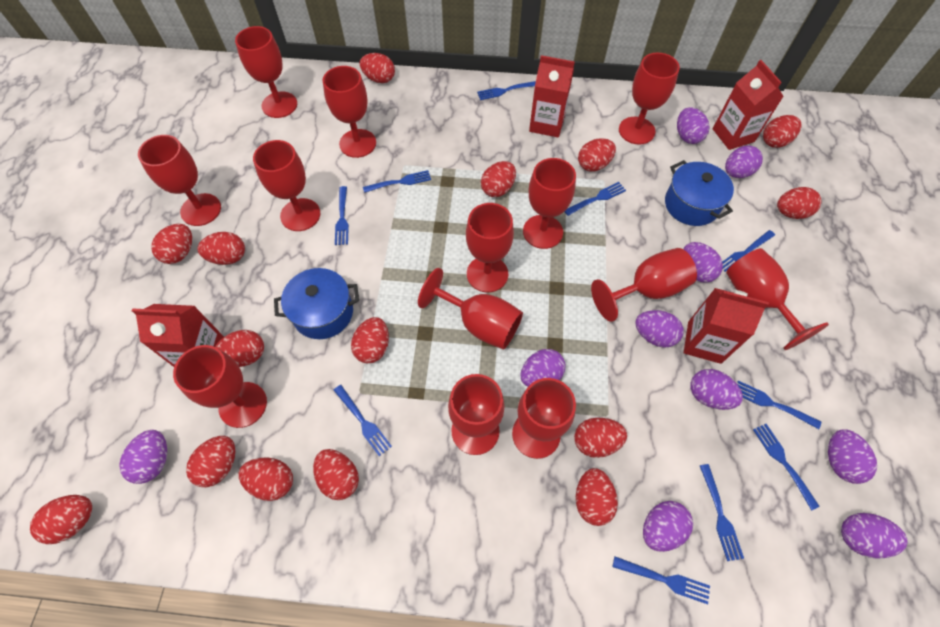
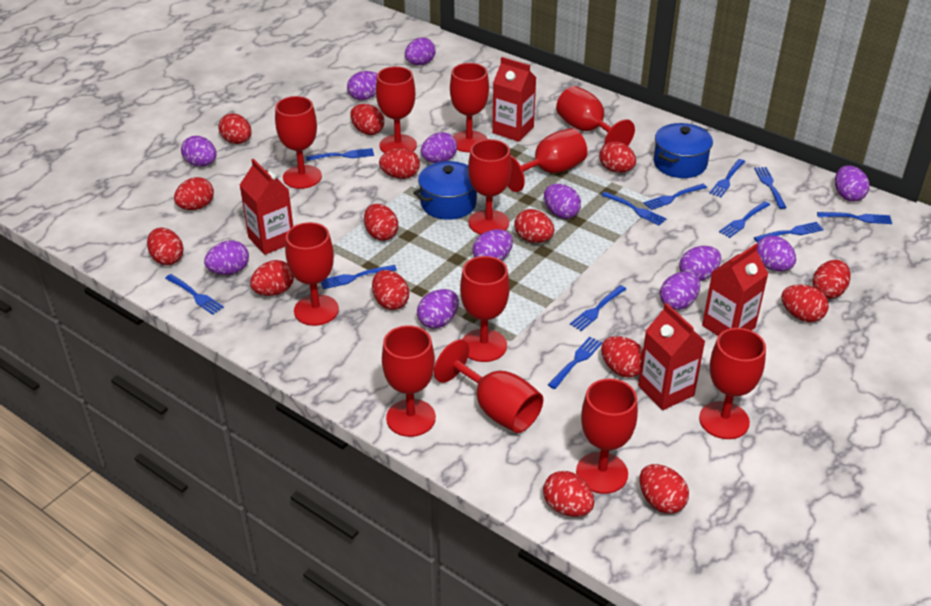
blue fork: 10 -> 12
purple egg: 10 -> 12
red goblet: 13 -> 12

